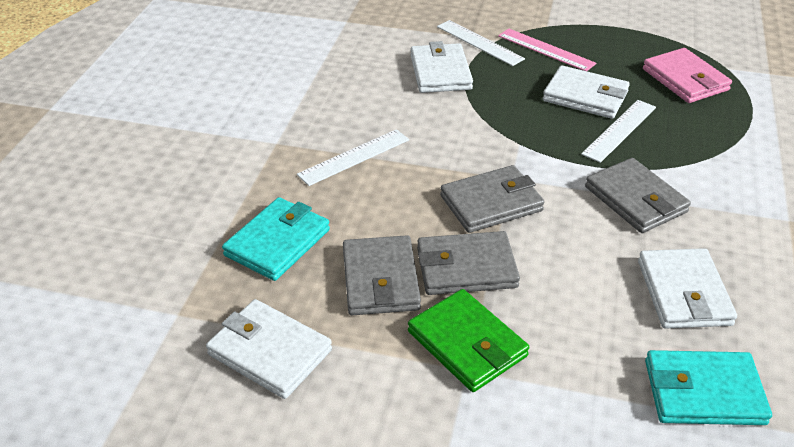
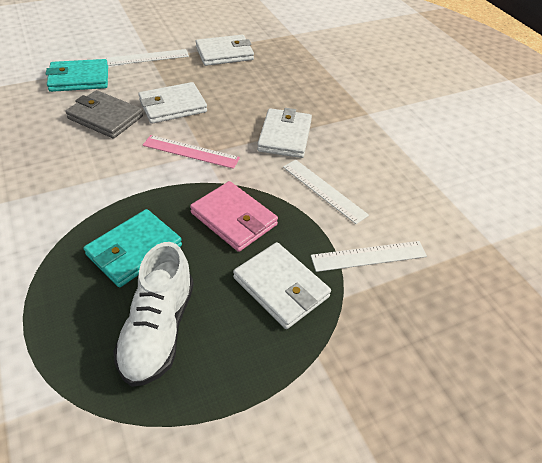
green wallet: 1 -> 0
grey wallet: 4 -> 1
white shoe: 0 -> 1

